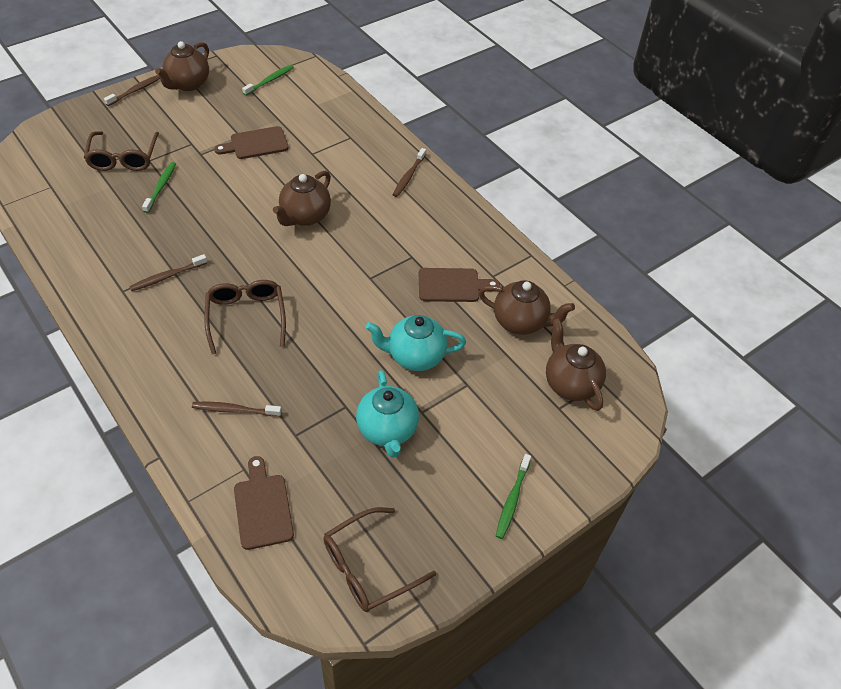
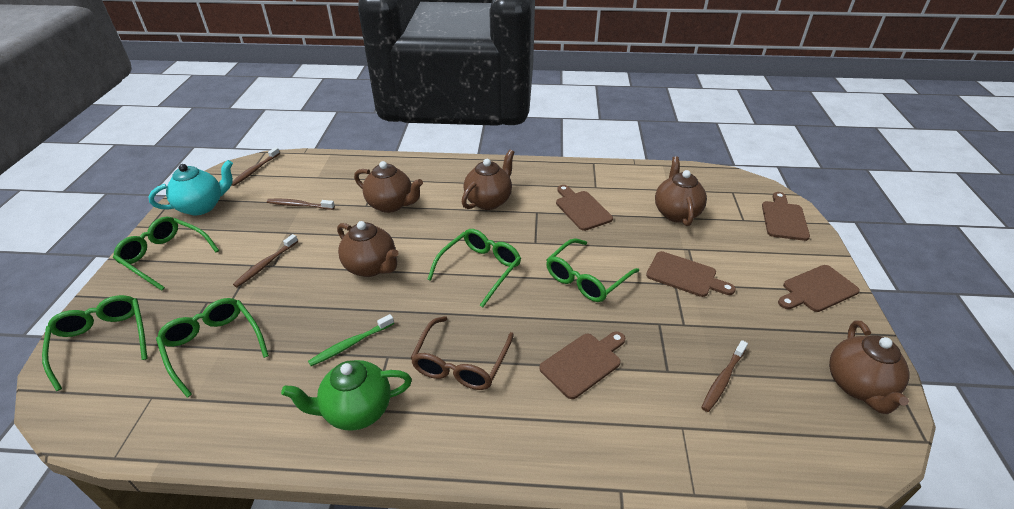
brown cutting board: 3 -> 5
brown glasses: 3 -> 1
brown teapot: 4 -> 5
green glasses: 0 -> 5
green teapot: 0 -> 1
green toothbrush: 3 -> 1
turquoise teapot: 2 -> 1

